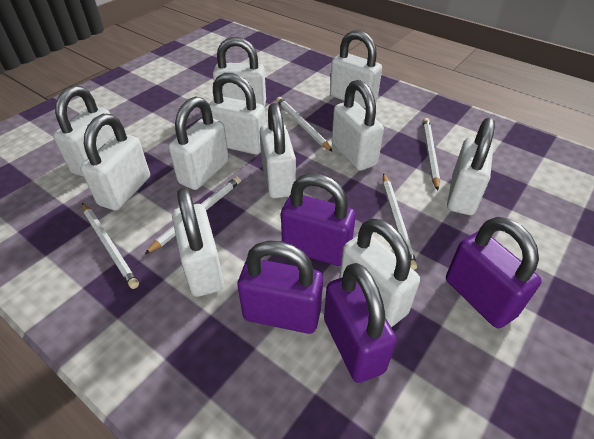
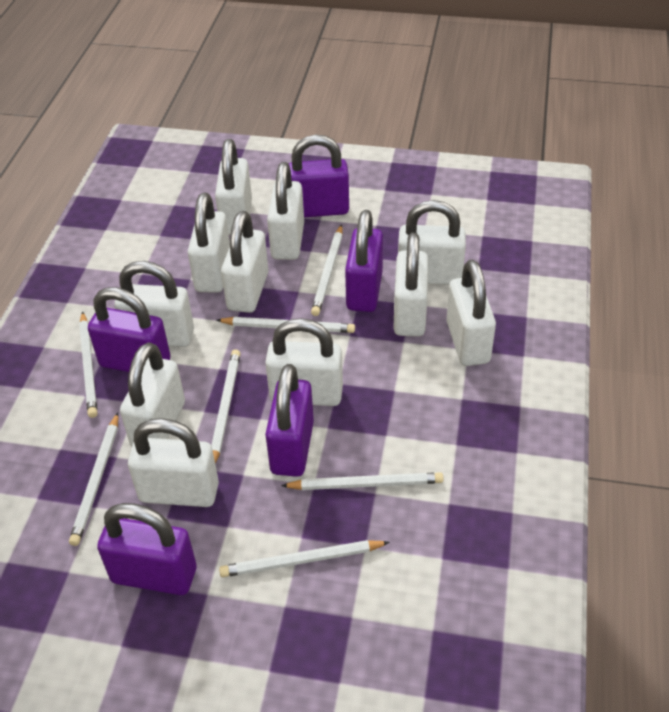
purple padlock: 4 -> 5
white pencil: 5 -> 7

